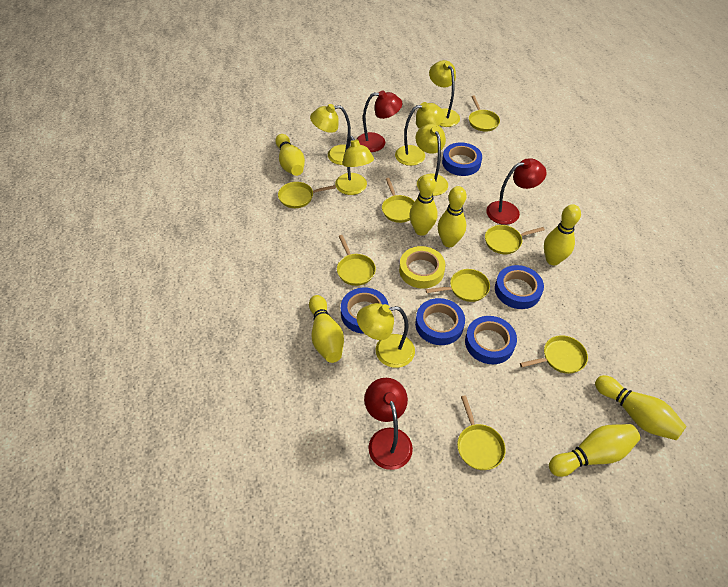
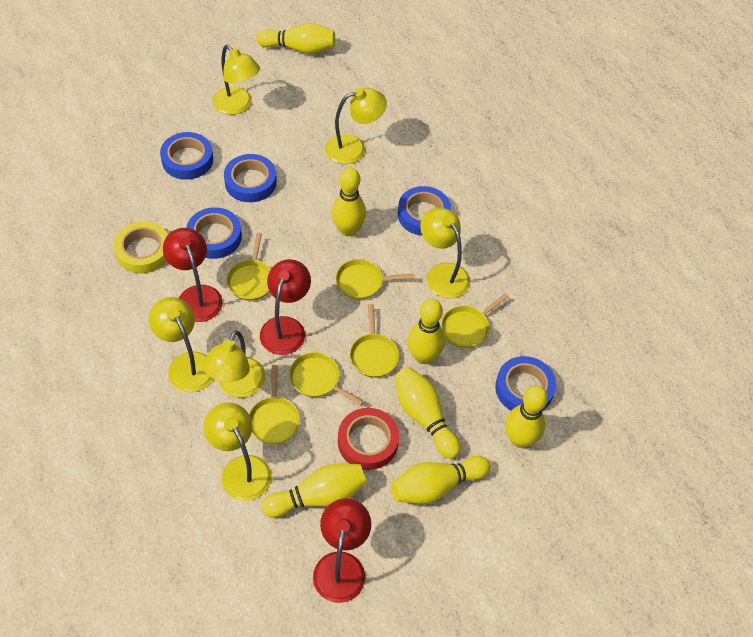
red tape: 0 -> 1
yellow pan: 8 -> 6

